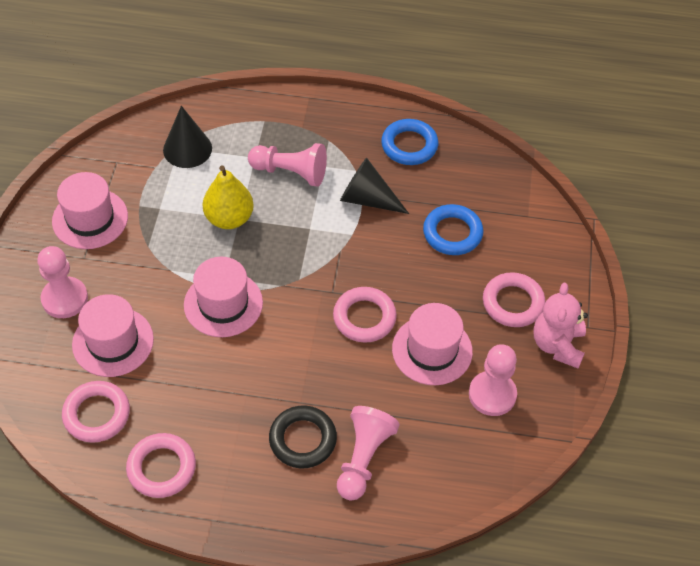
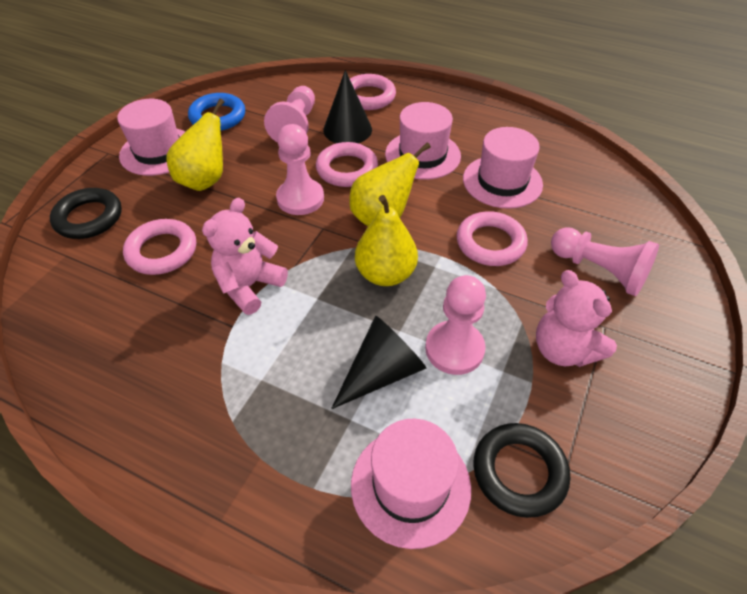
black ring: 1 -> 2
blue ring: 2 -> 1
pink teddy bear: 1 -> 2
yellow pear: 1 -> 3

